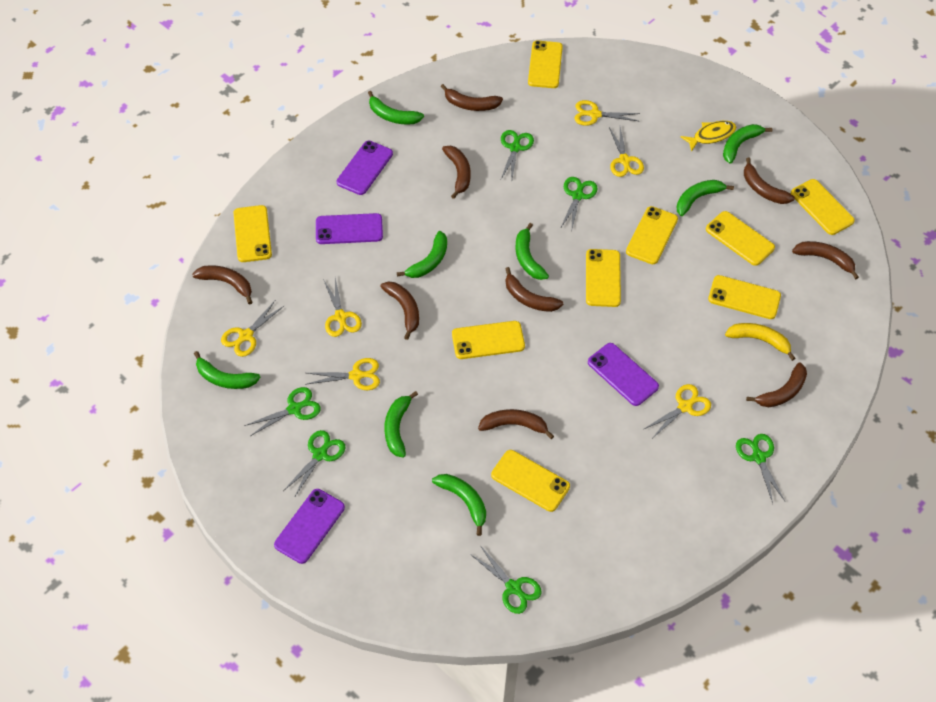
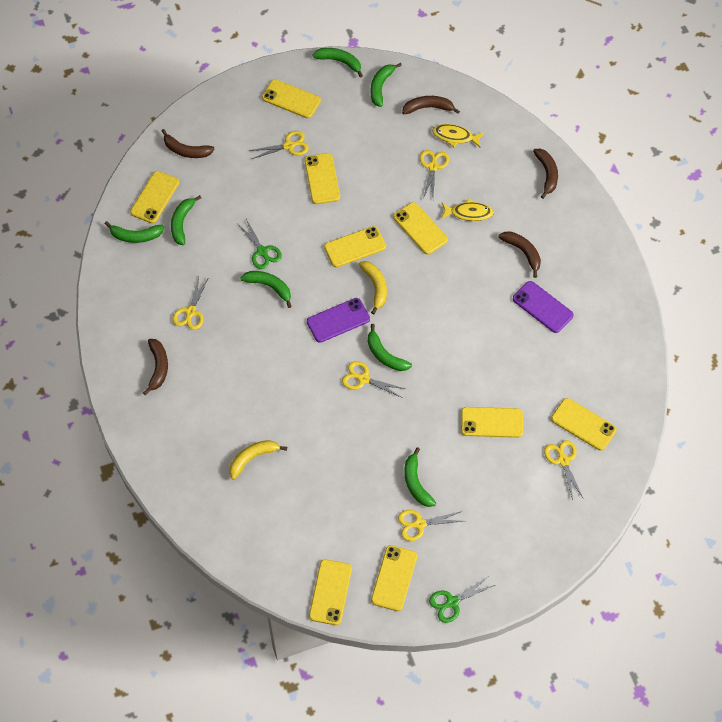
brown banana: 9 -> 5
green banana: 8 -> 7
green scissors: 6 -> 2
purple phone: 4 -> 2
yellow banana: 1 -> 2
yellow fish: 1 -> 2

